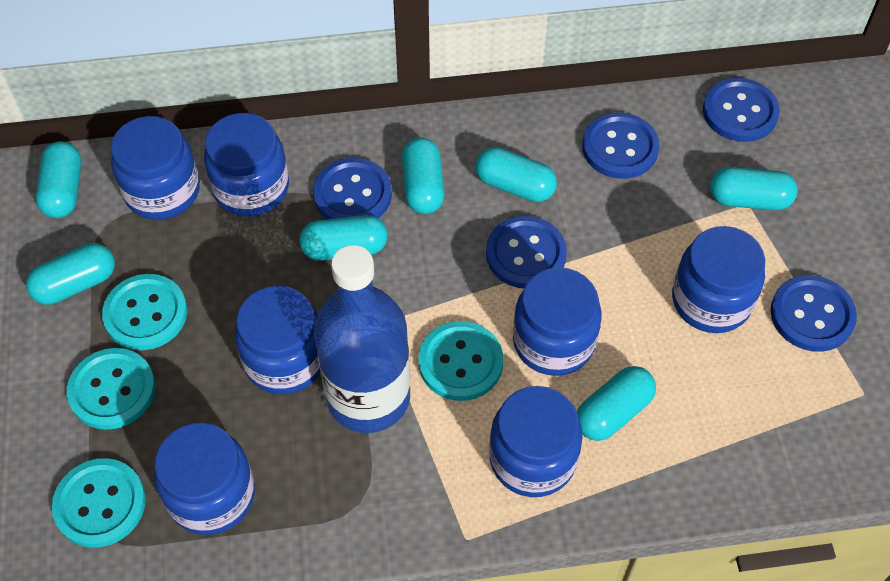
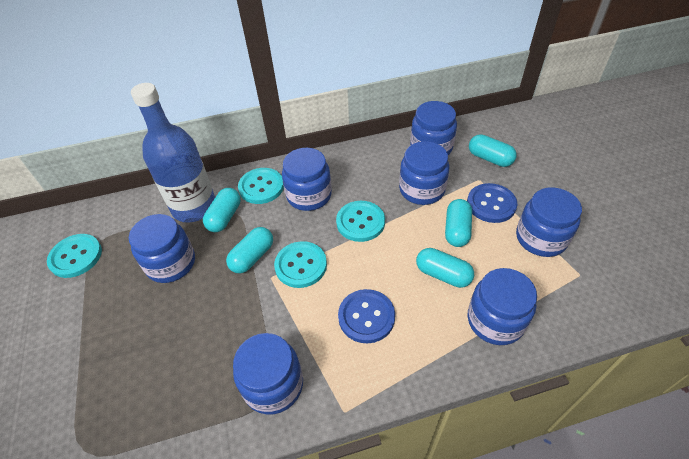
blue button: 5 -> 2
turquoise capsule: 7 -> 5

